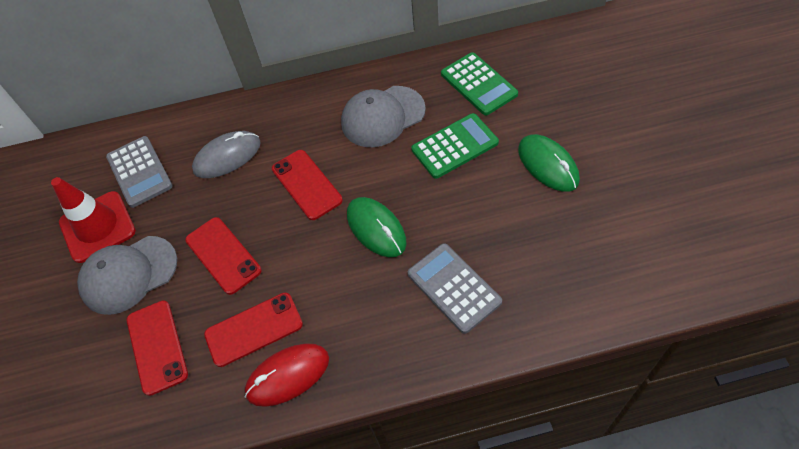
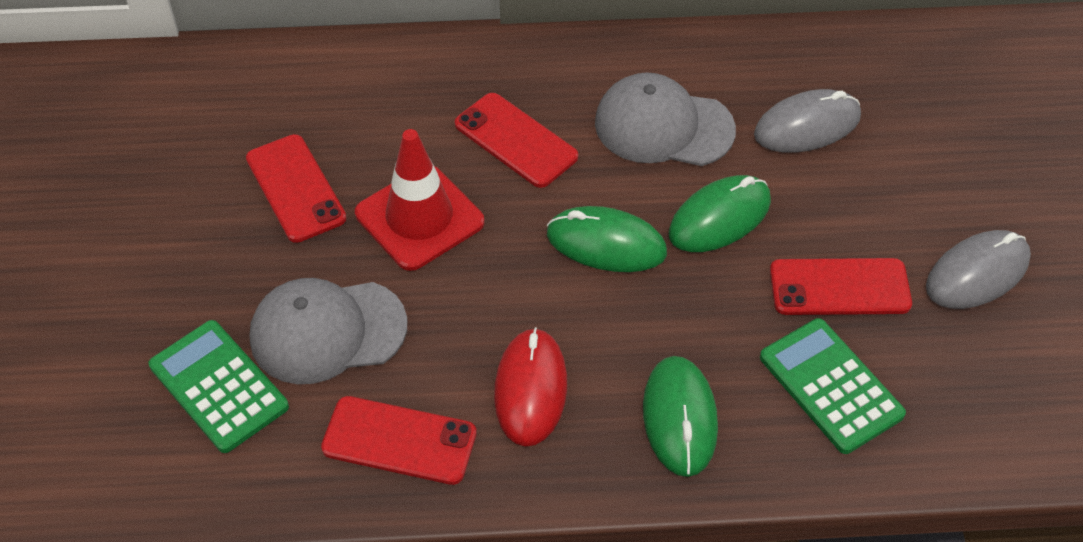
green mouse: 2 -> 3
grey calculator: 2 -> 0
grey mouse: 1 -> 2

